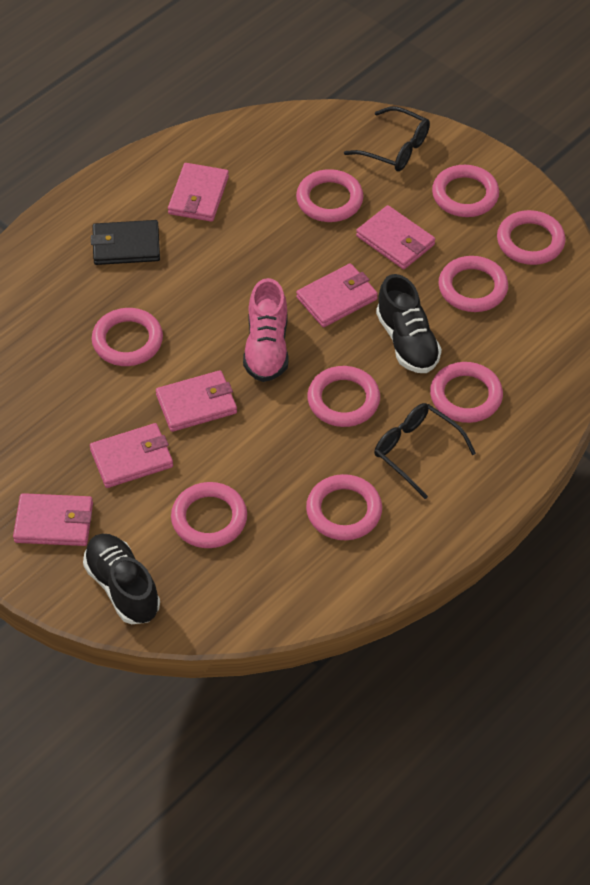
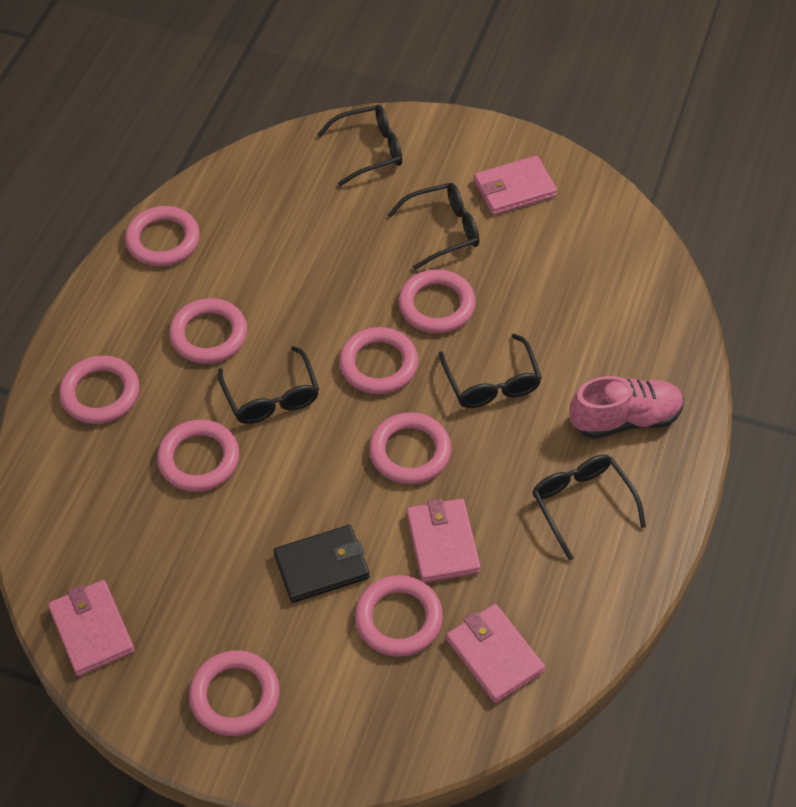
black glasses: 2 -> 5
black shoe: 2 -> 0
pink wallet: 6 -> 4

